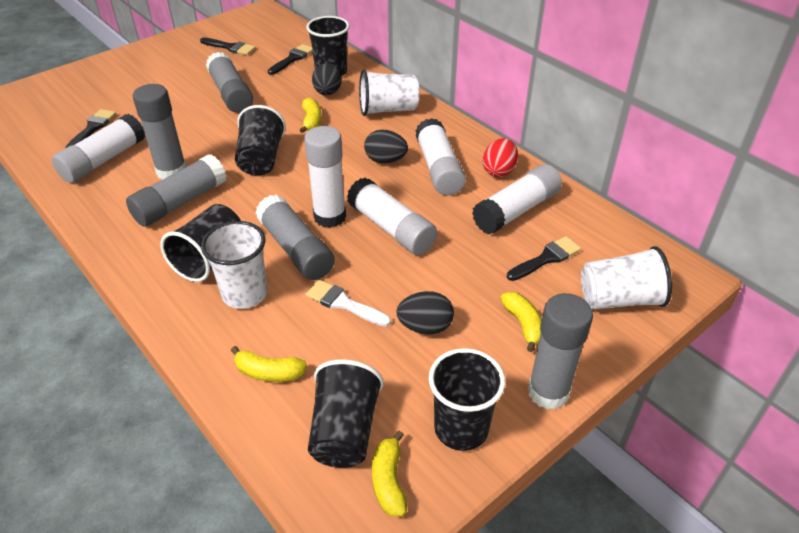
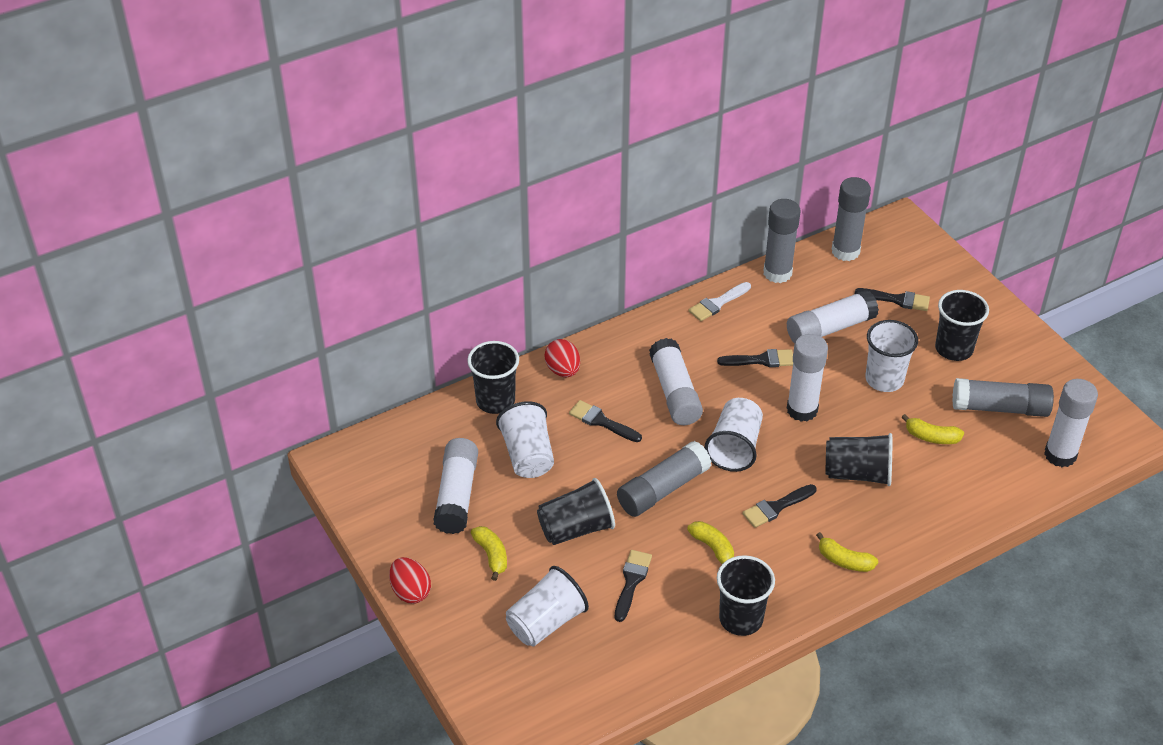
black brush: 4 -> 5
black egg: 3 -> 0
grey glue stick: 5 -> 4
red egg: 1 -> 2
white cup: 3 -> 4

